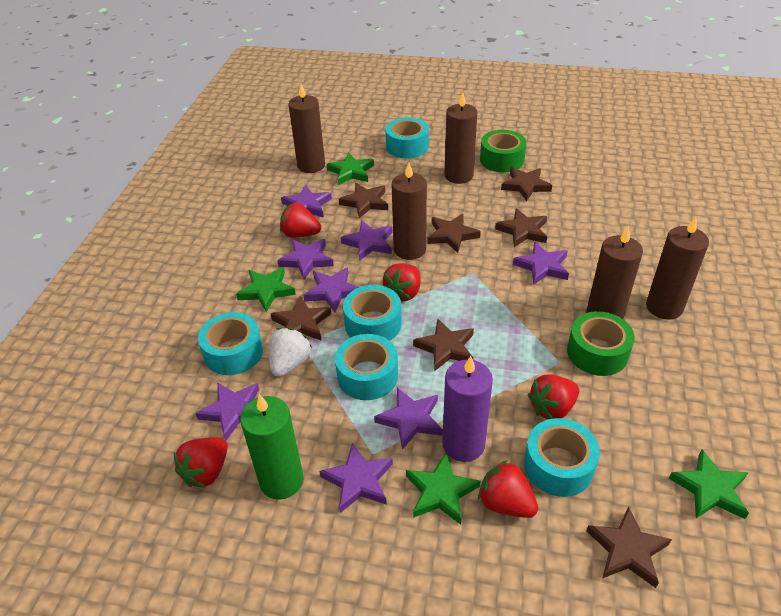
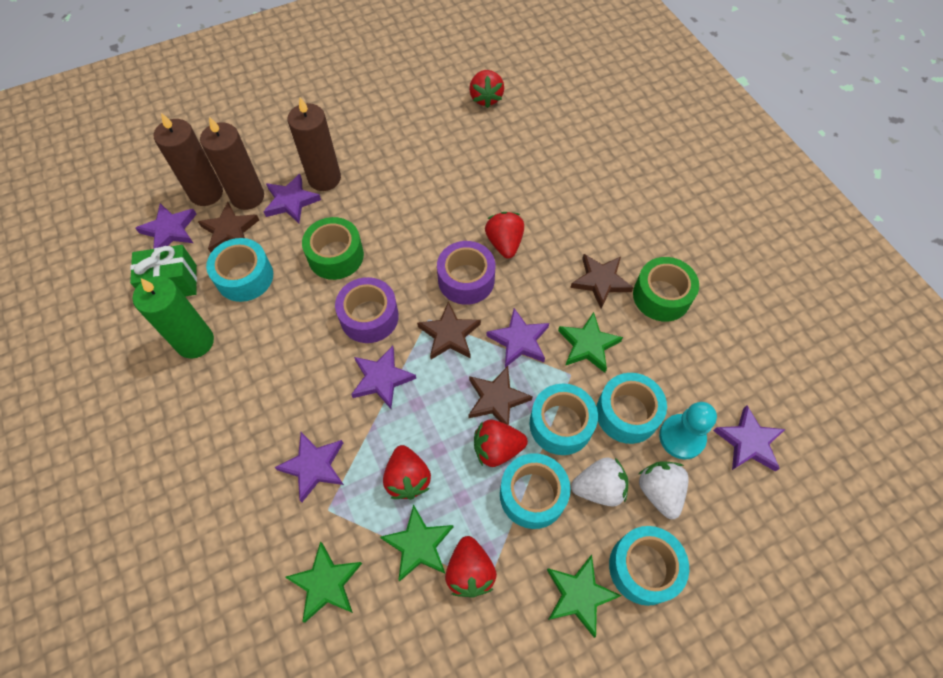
brown candle: 5 -> 3
brown star: 7 -> 4
green gift: 0 -> 1
purple candle: 1 -> 0
purple star: 8 -> 6
purple tape: 0 -> 2
turquoise pawn: 0 -> 1
white strawberry: 1 -> 2

